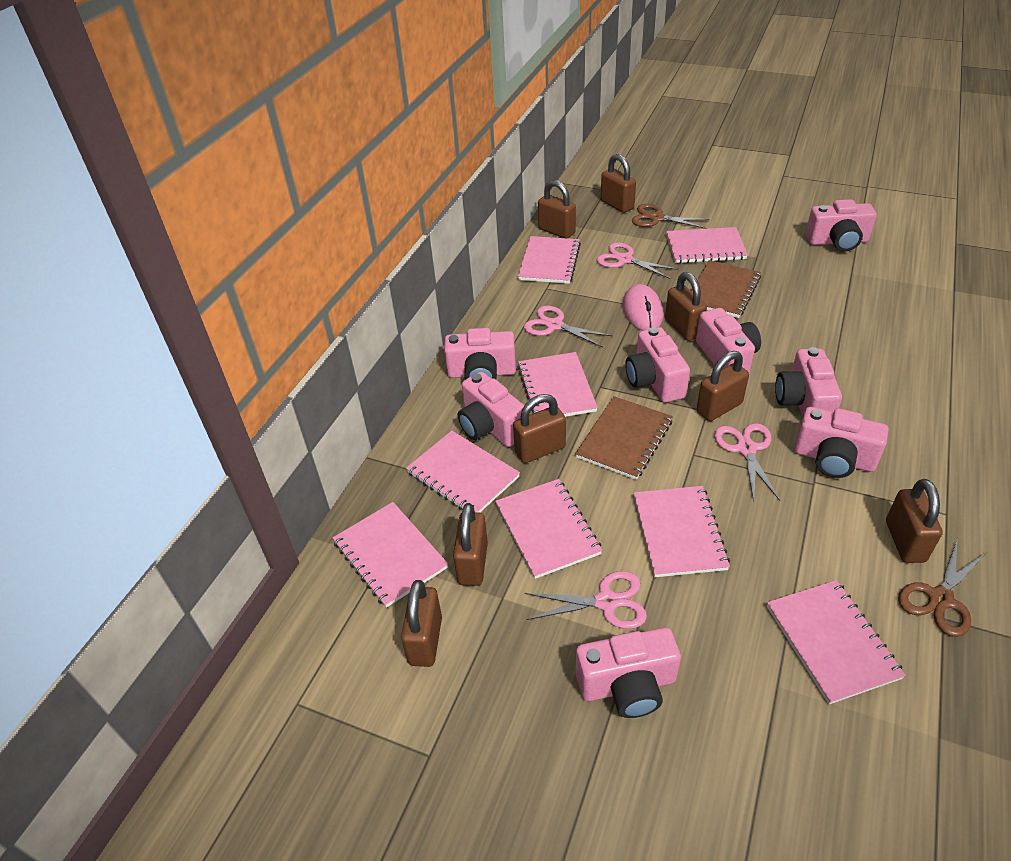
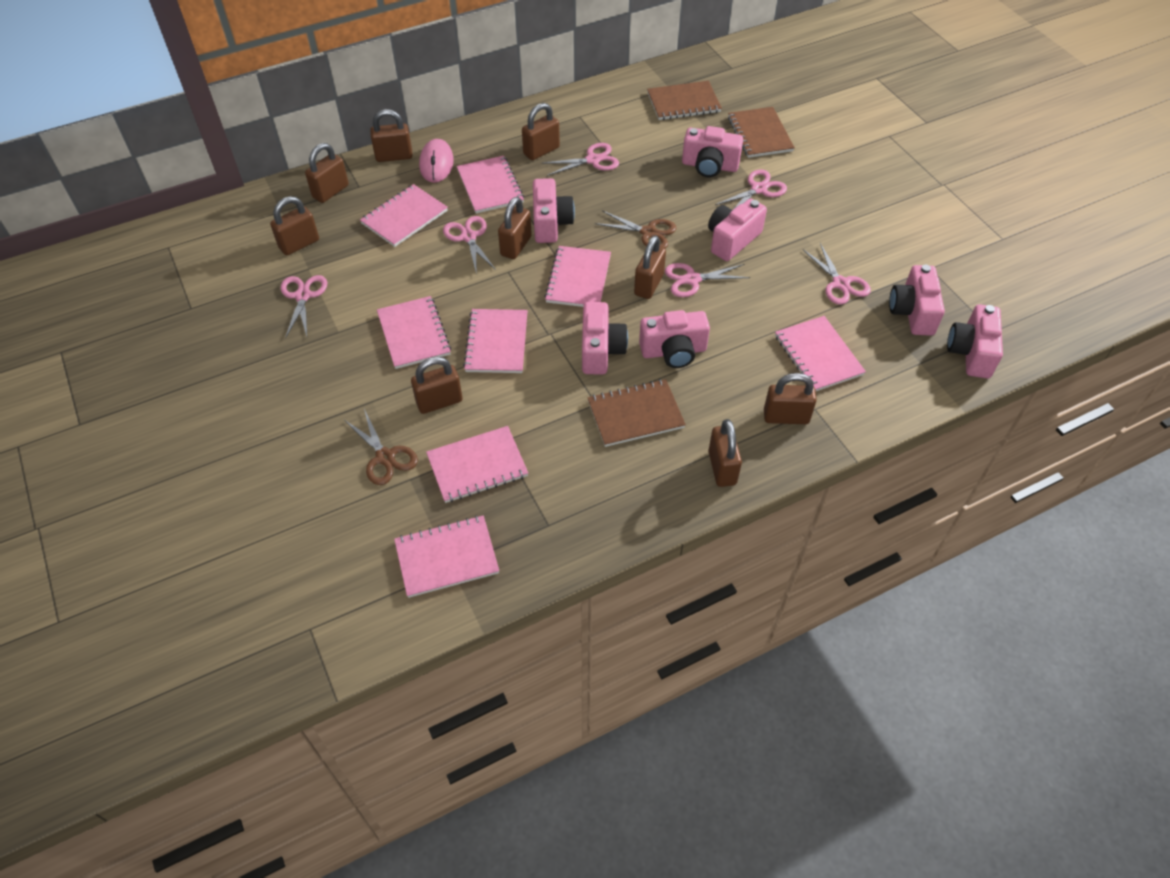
brown notebook: 2 -> 3
brown padlock: 8 -> 9
pink camera: 8 -> 7
pink scissors: 4 -> 6

